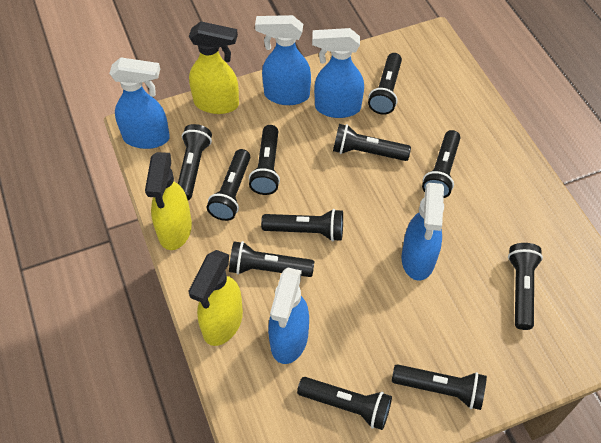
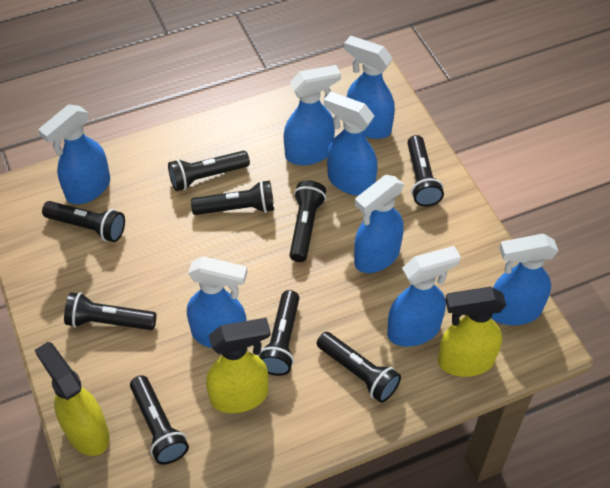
black flashlight: 11 -> 9
blue spray bottle: 5 -> 8

